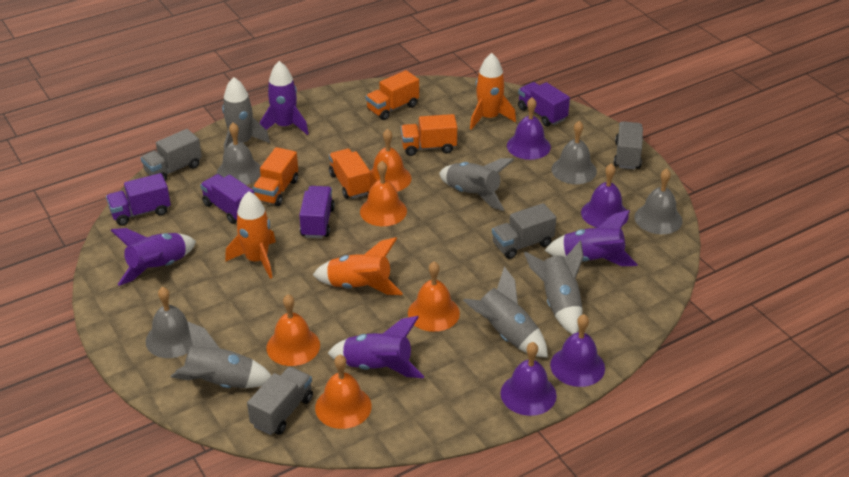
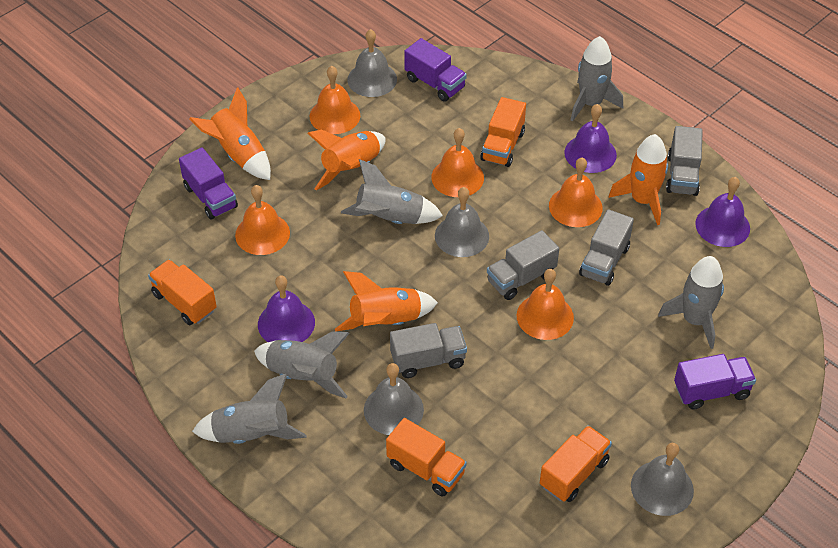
orange rocket: 3 -> 4
purple bell: 4 -> 3
purple rocket: 4 -> 0
purple truck: 4 -> 3

